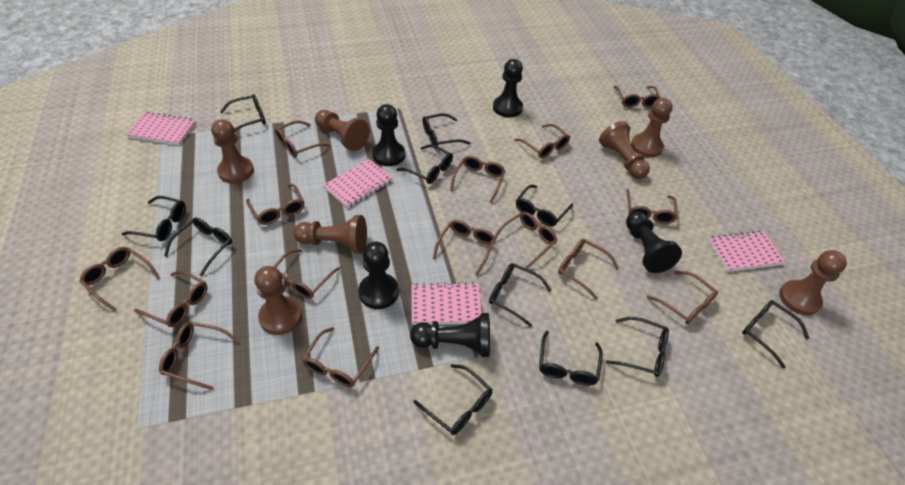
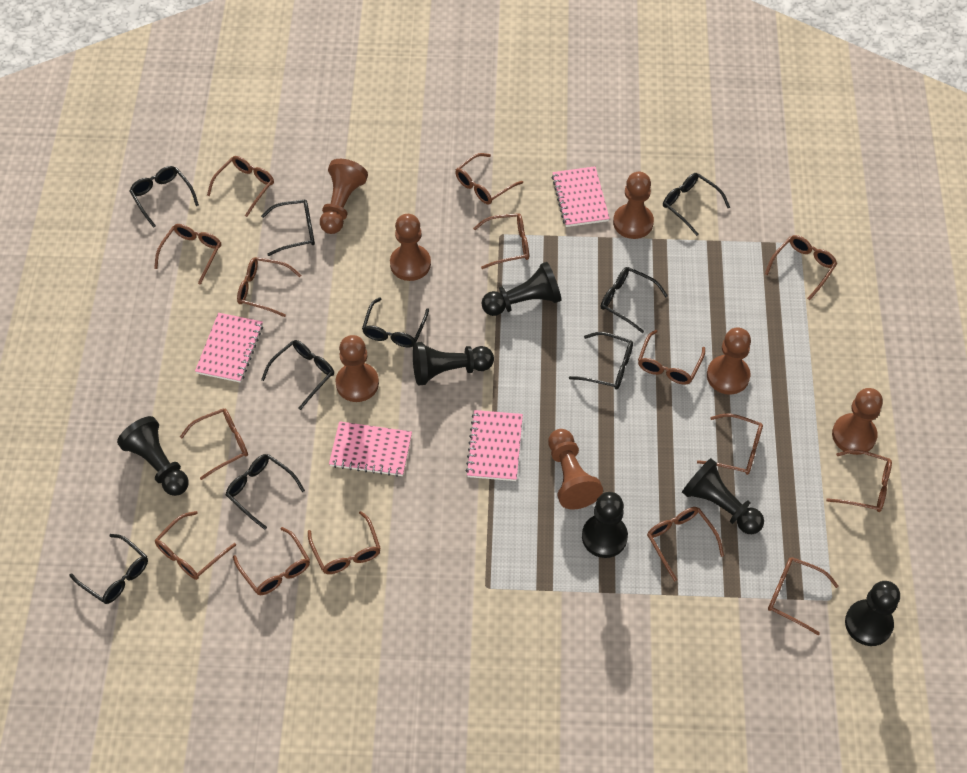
black glasses: 11 -> 9
black pawn: 5 -> 6

